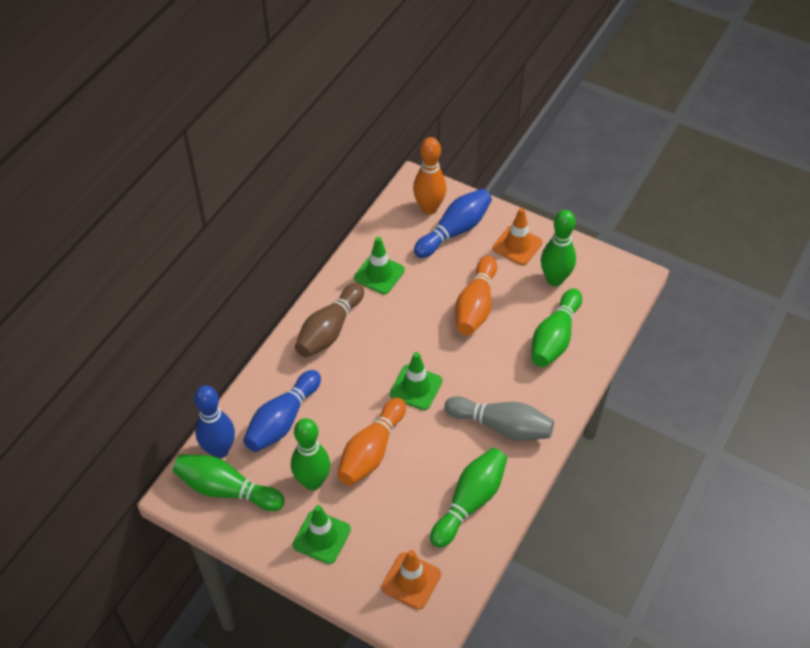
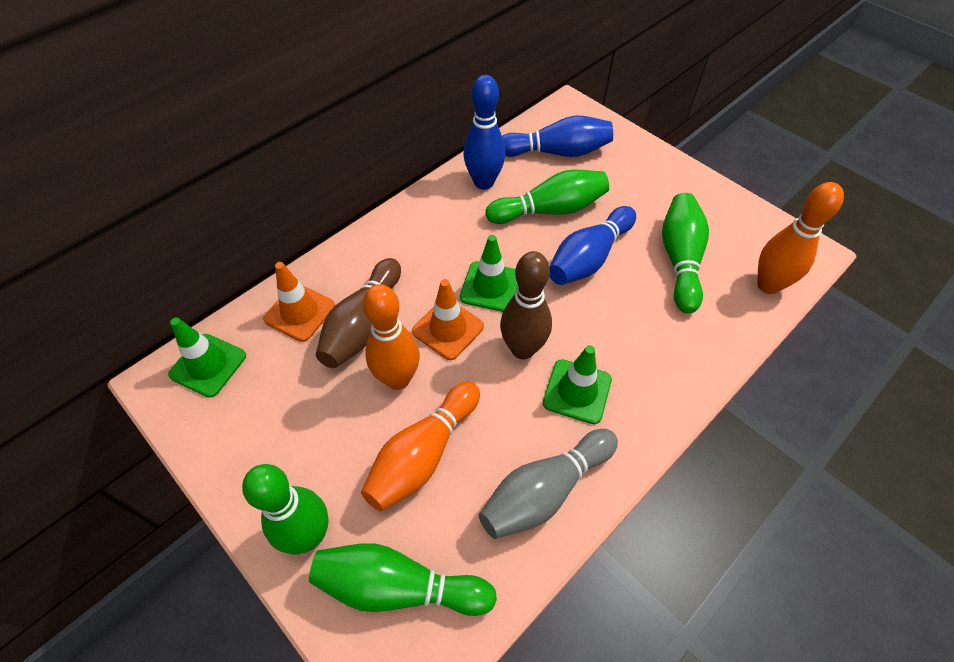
brown bowling pin: 1 -> 2
green bowling pin: 5 -> 4

